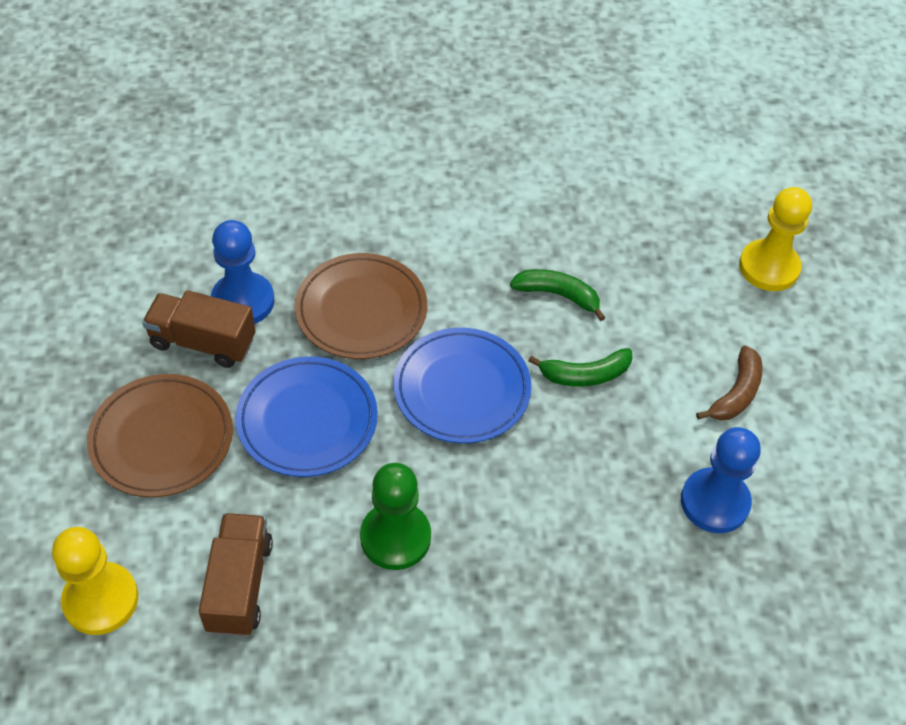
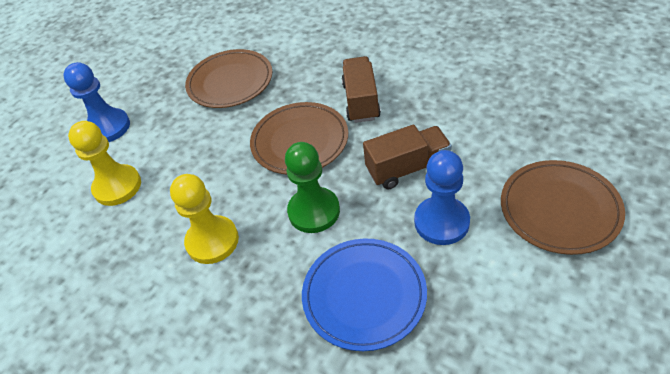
blue plate: 2 -> 1
brown banana: 1 -> 0
brown plate: 2 -> 3
green banana: 2 -> 0

